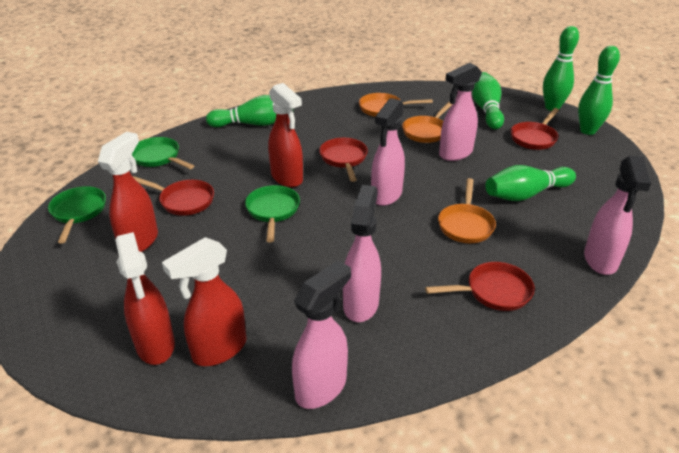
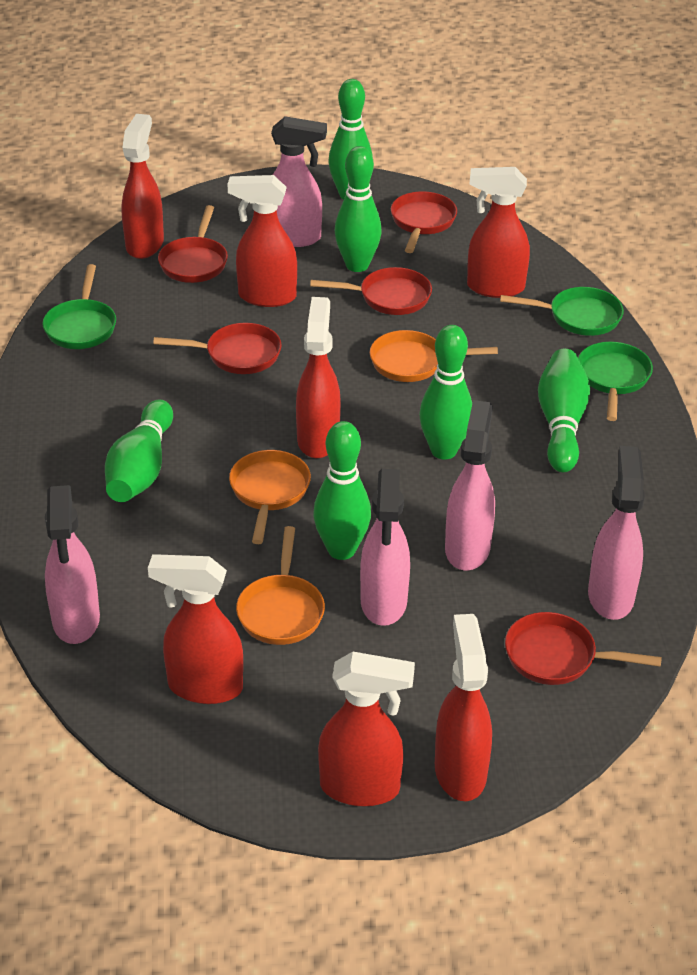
green bowling pin: 5 -> 6
red pan: 4 -> 5
red spray bottle: 4 -> 7

